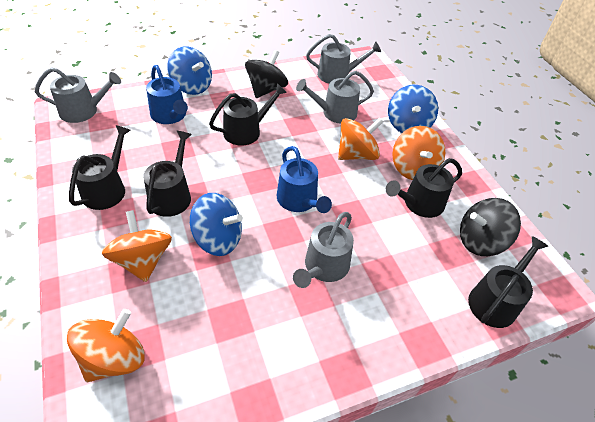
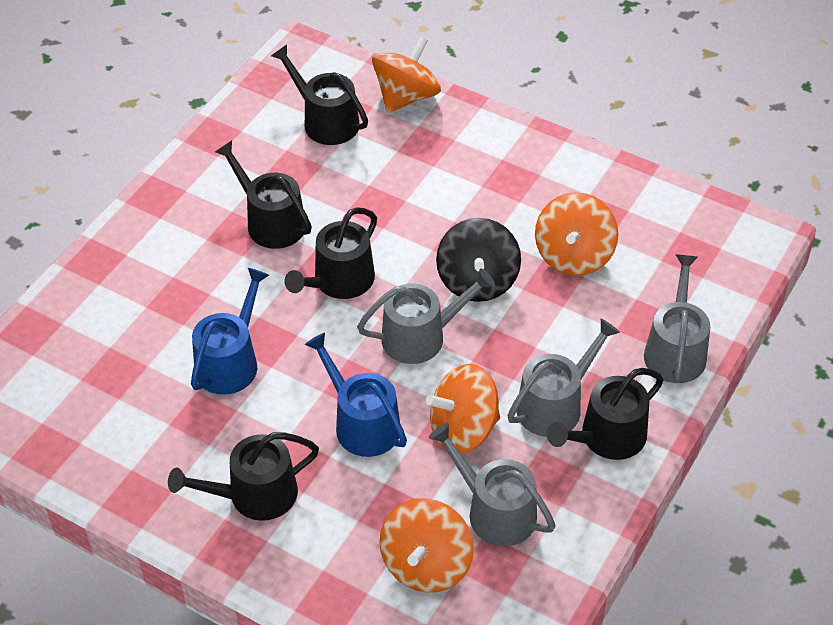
black spinning top: 2 -> 1
blue spinning top: 3 -> 0

